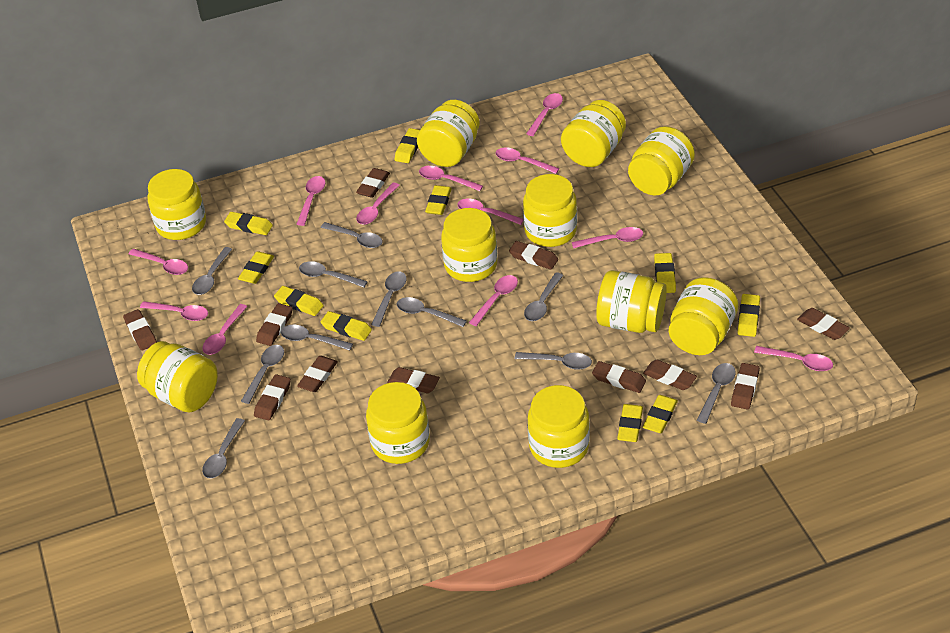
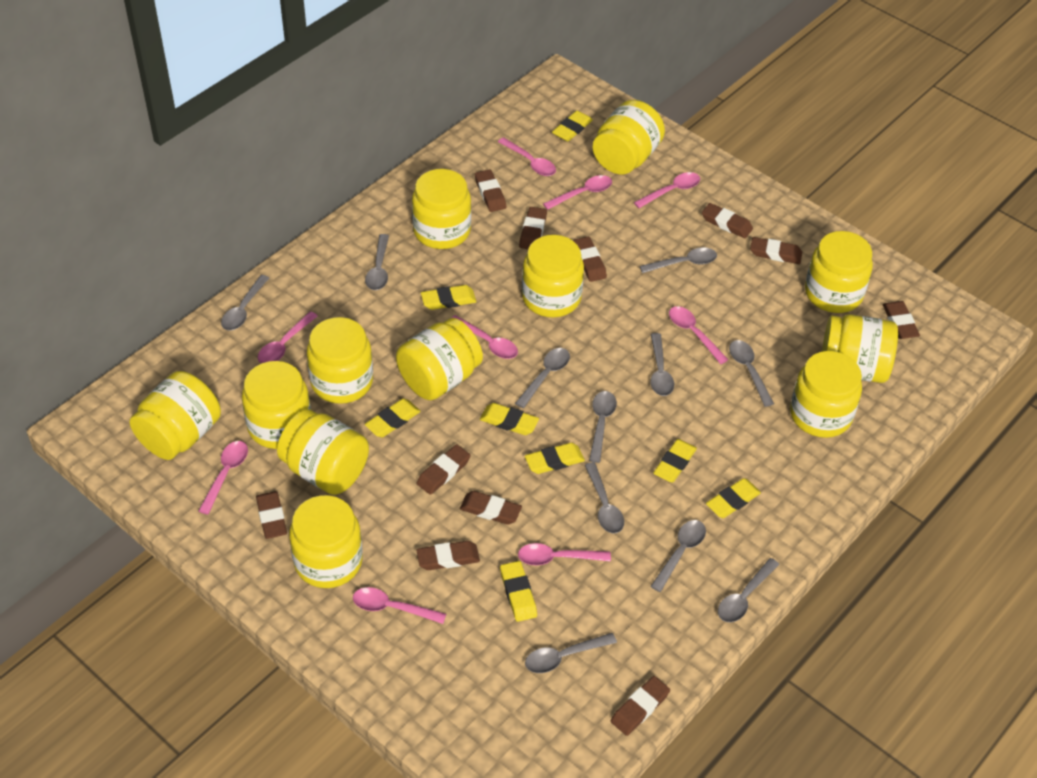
pink spoon: 12 -> 9
yellow eraser: 10 -> 8
yellow jar: 11 -> 12

